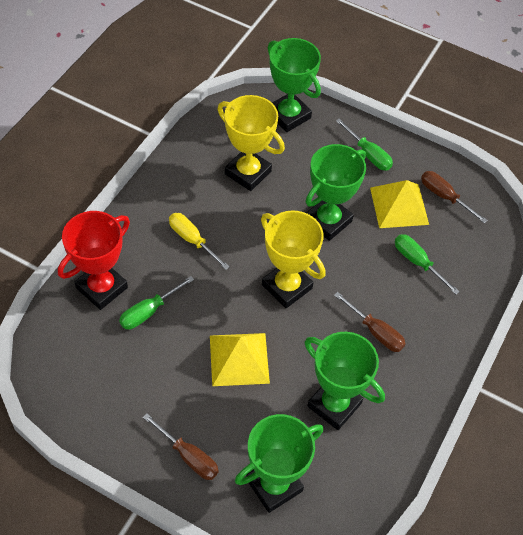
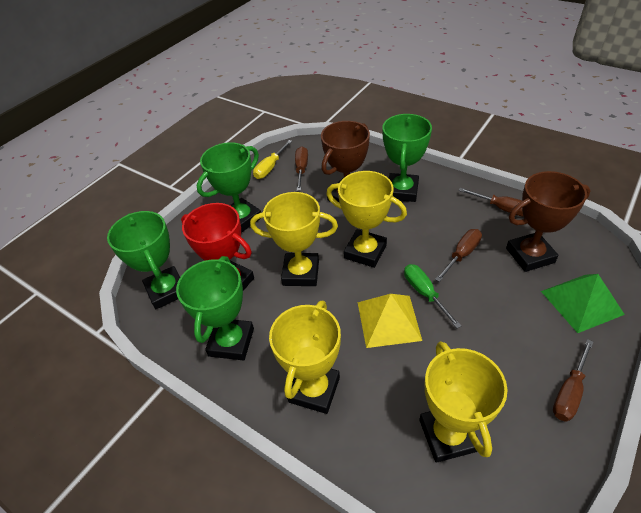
brown screwdriver: 3 -> 4
brown trophy: 0 -> 2
green pyramid: 0 -> 1
green screwdriver: 3 -> 1
yellow pyramid: 2 -> 1
yellow trophy: 2 -> 4

